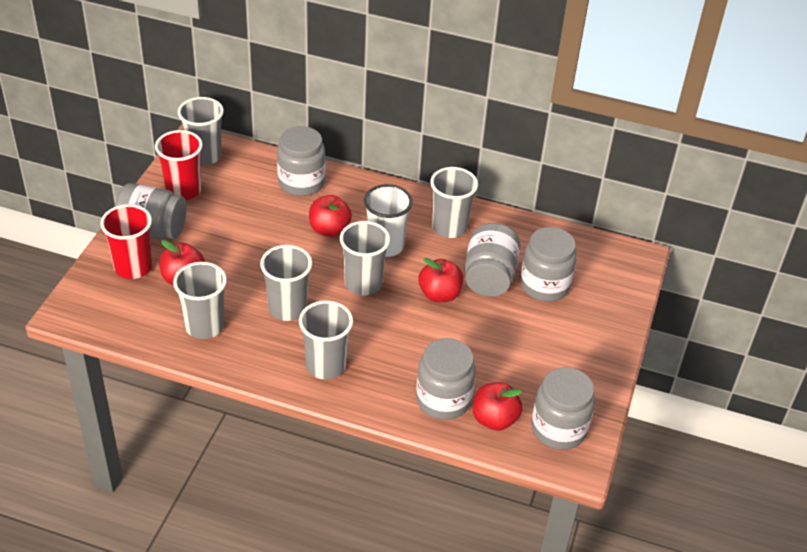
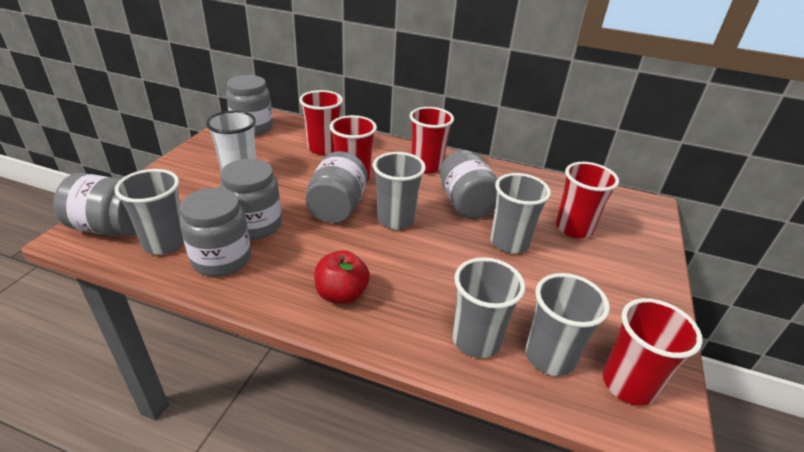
grey cup: 6 -> 5
red apple: 4 -> 1
red cup: 2 -> 5

